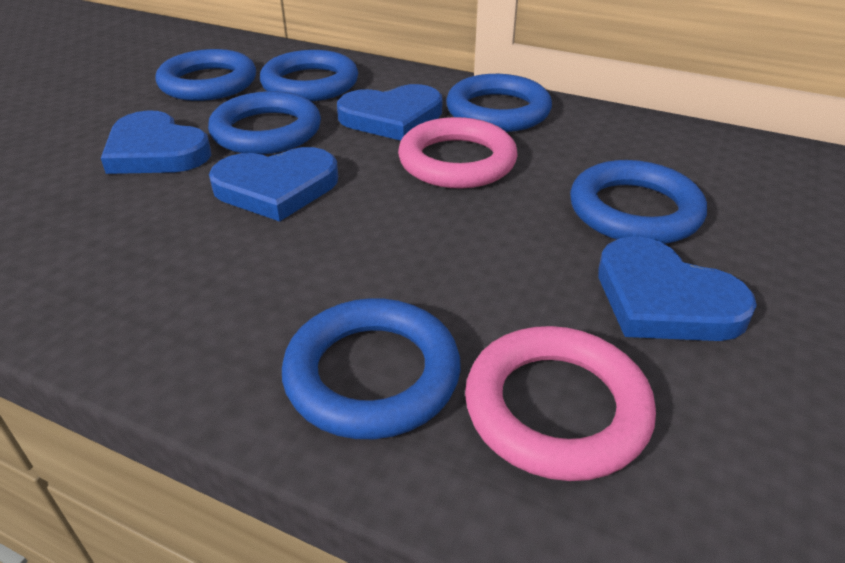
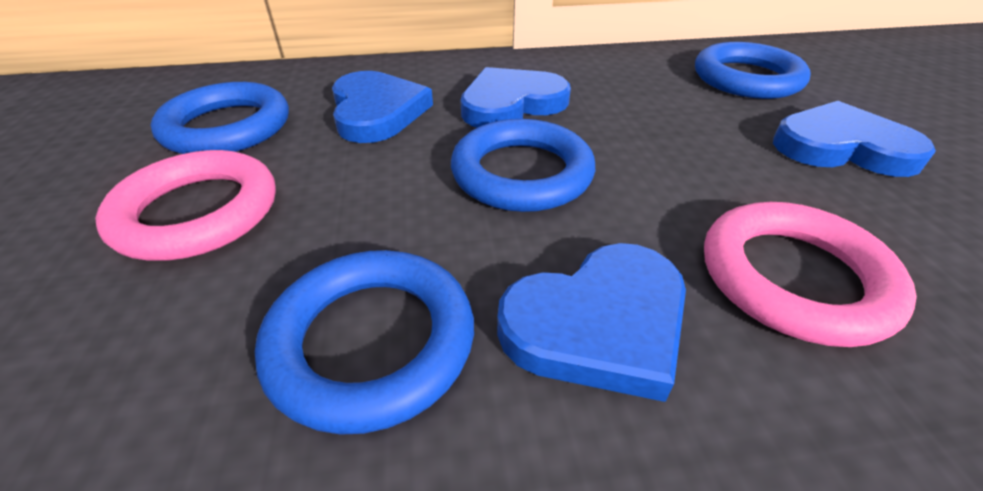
blue ring: 6 -> 4

